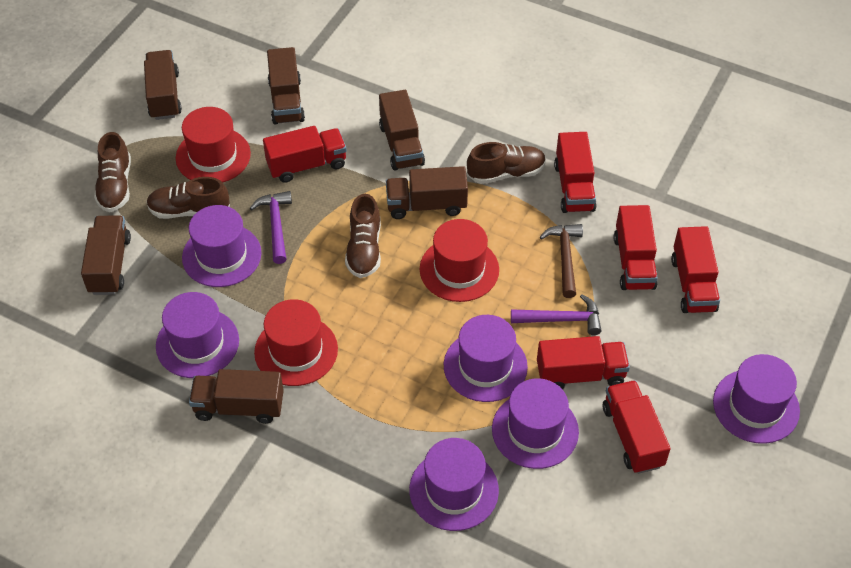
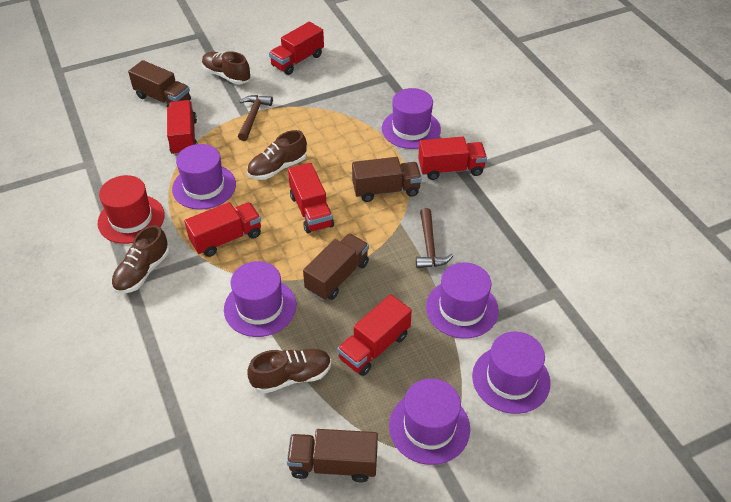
brown hammer: 1 -> 2
brown truck: 6 -> 4
purple hammer: 2 -> 0
red hat: 3 -> 1

